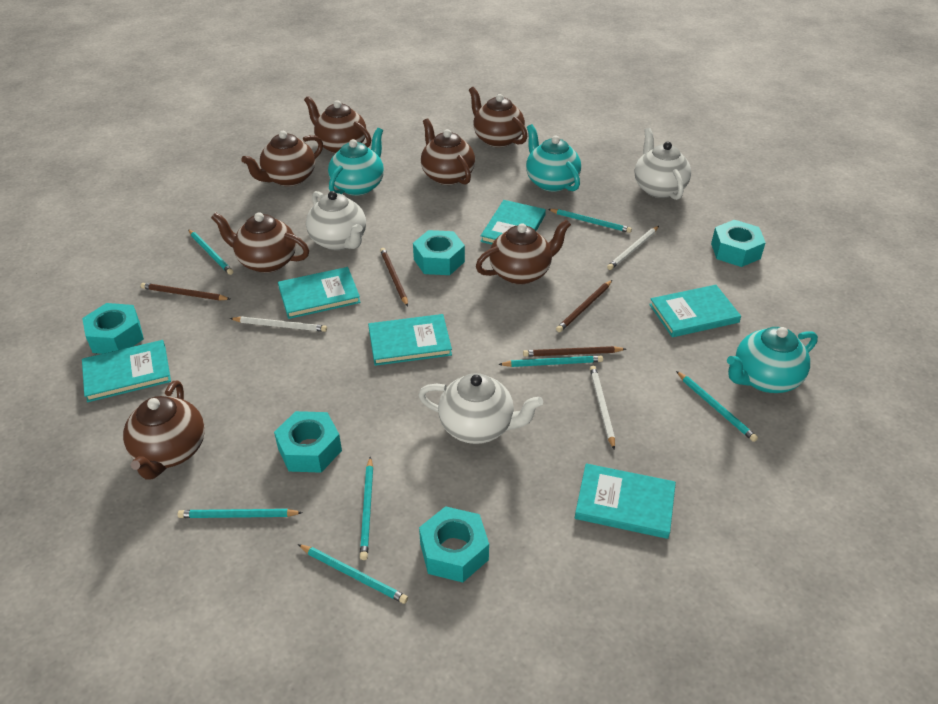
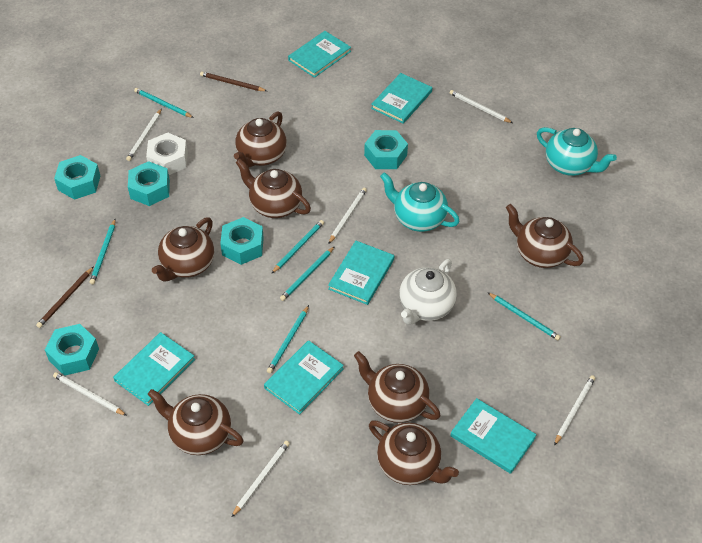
brown pencil: 4 -> 2
turquoise pencil: 7 -> 6
turquoise teapot: 3 -> 2
white nut: 0 -> 1
white pencil: 3 -> 6
white teapot: 3 -> 1

